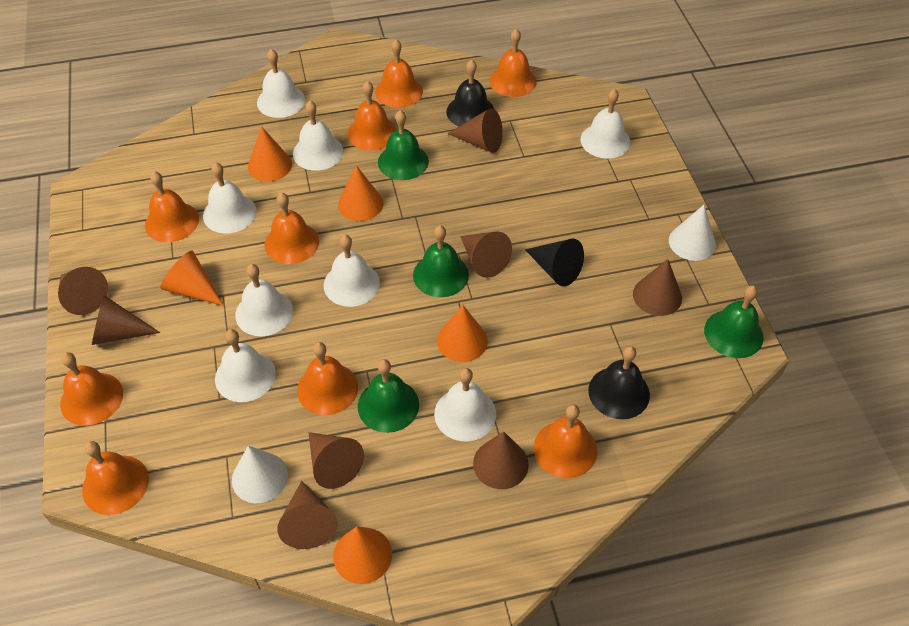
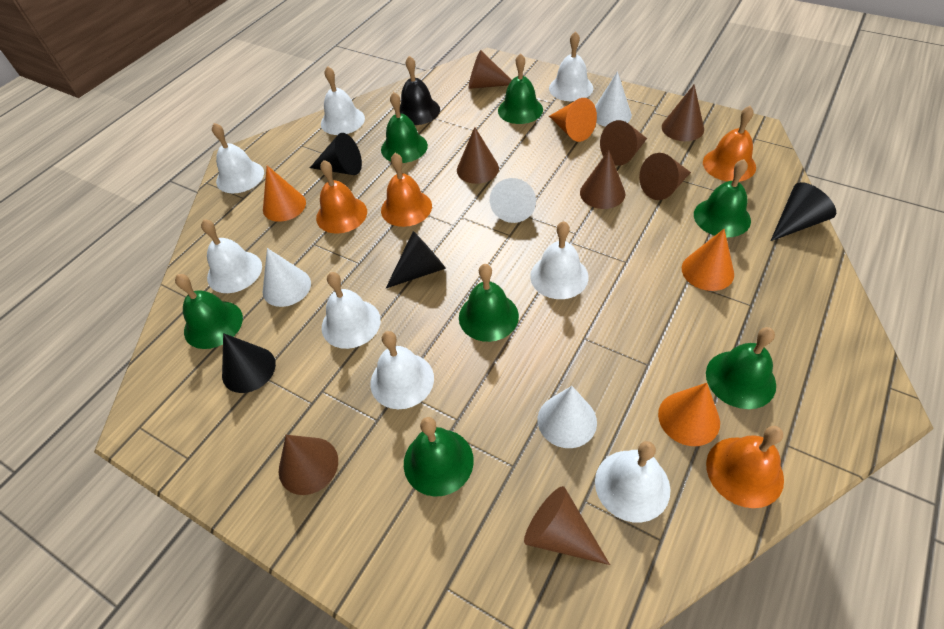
black bell: 2 -> 1
black cone: 1 -> 4
green bell: 4 -> 7
orange bell: 9 -> 4
orange cone: 5 -> 4
white cone: 2 -> 4

